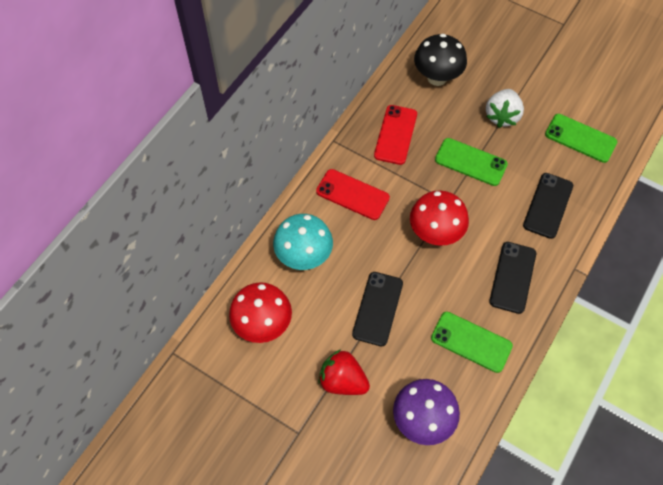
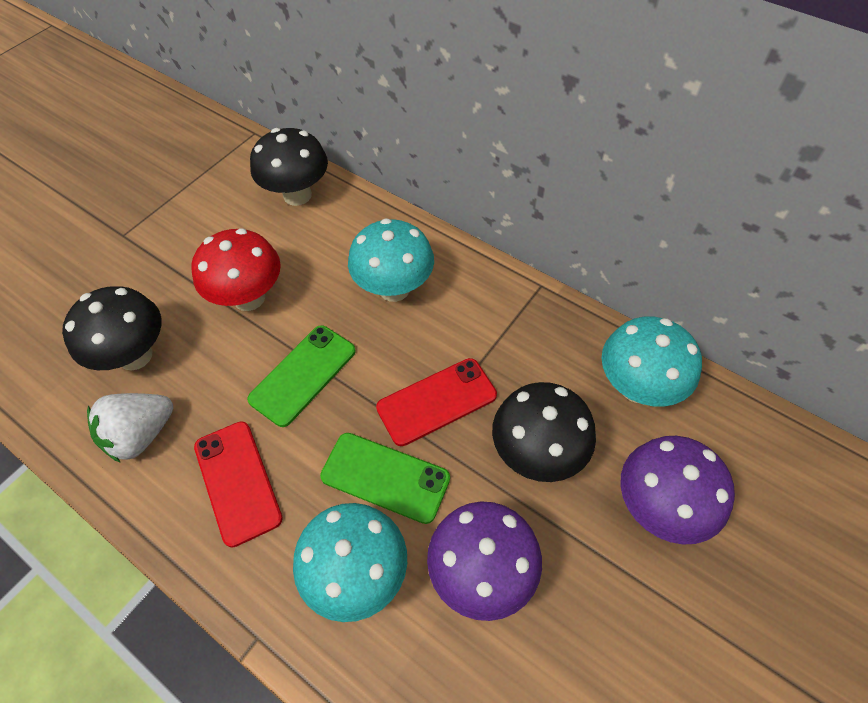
black mushroom: 1 -> 3
black phone: 3 -> 0
green phone: 3 -> 2
purple mushroom: 1 -> 2
red mushroom: 2 -> 1
red strawberry: 1 -> 0
turquoise mushroom: 1 -> 3

